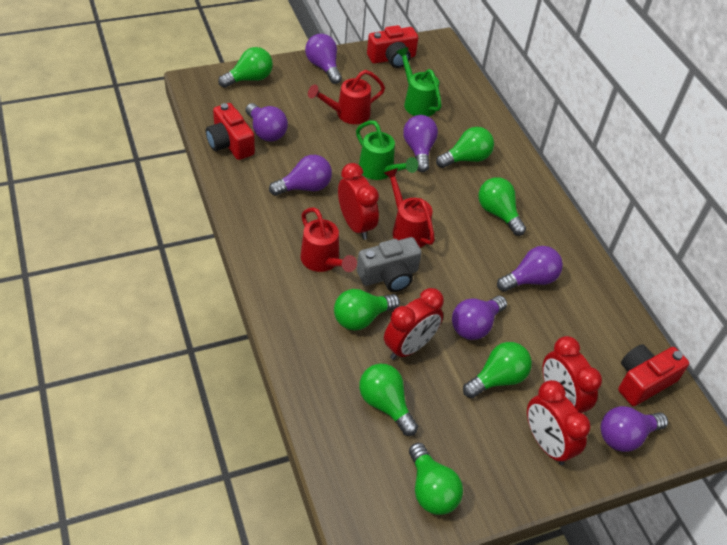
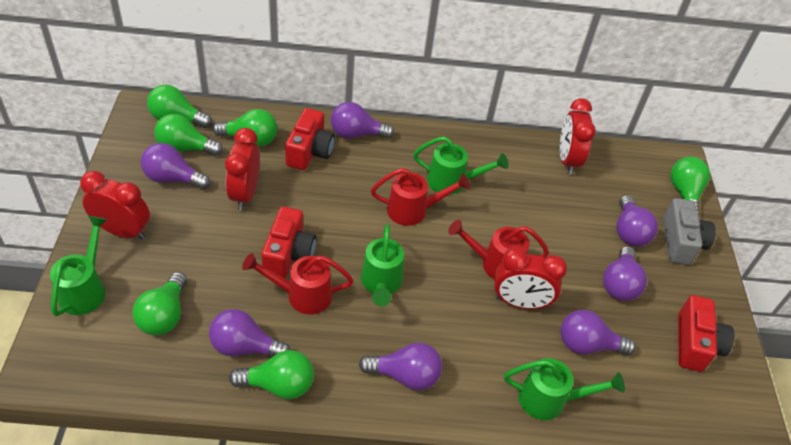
green light bulb: 7 -> 6
green watering can: 2 -> 4

